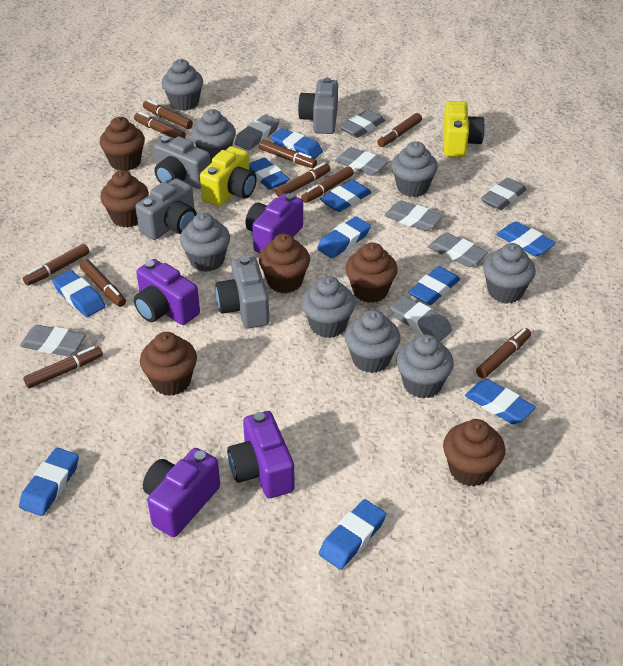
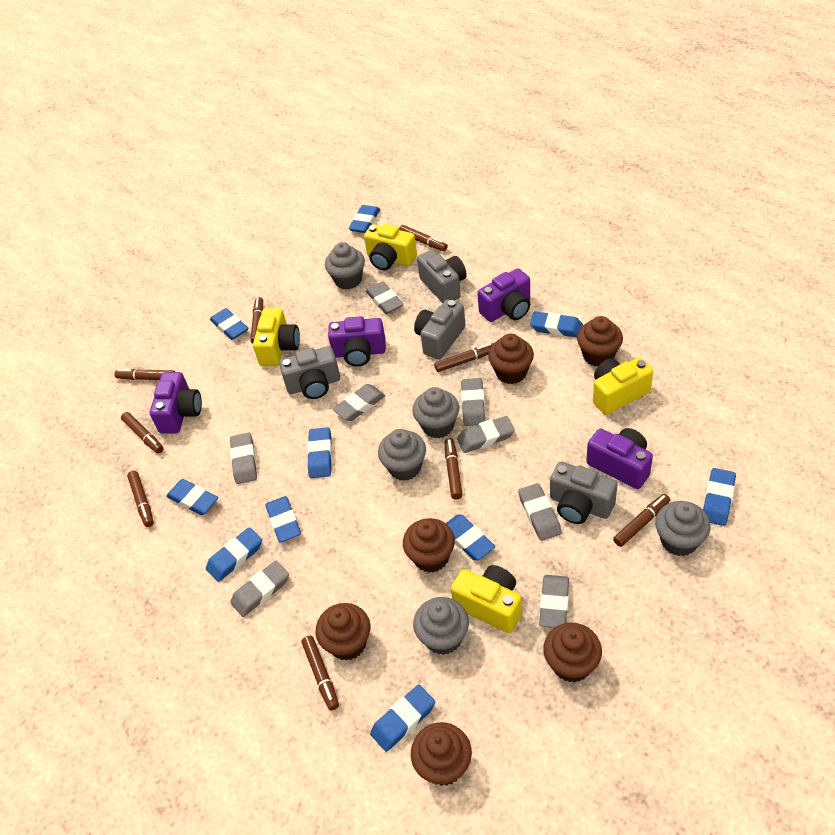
brown marker: 10 -> 9
grey cupcake: 8 -> 5
yellow camera: 2 -> 4

